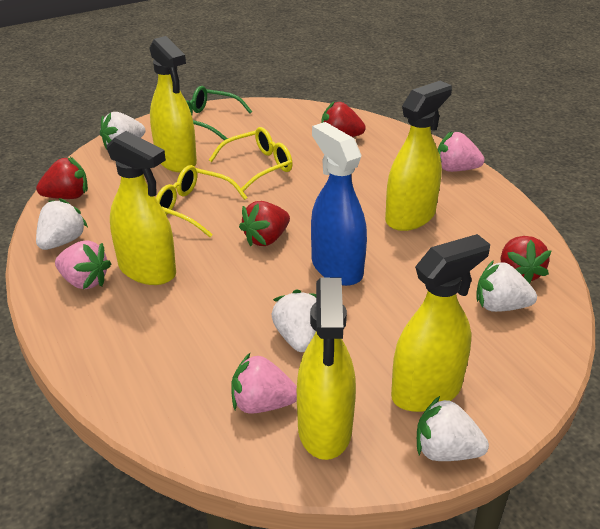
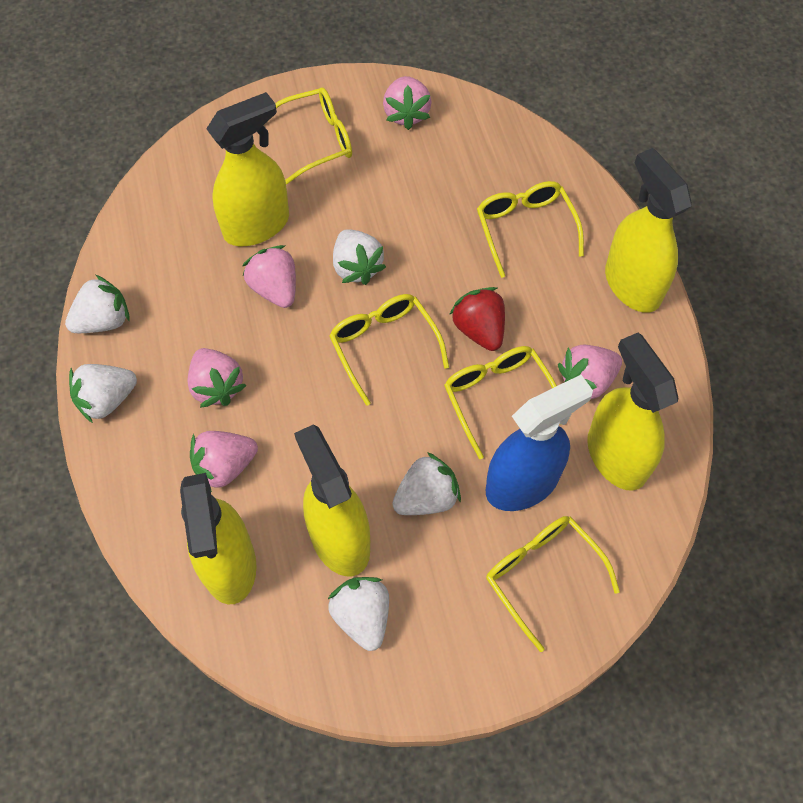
green glasses: 1 -> 0
pink strawberry: 3 -> 5
red strawberry: 4 -> 1
yellow glasses: 2 -> 5

